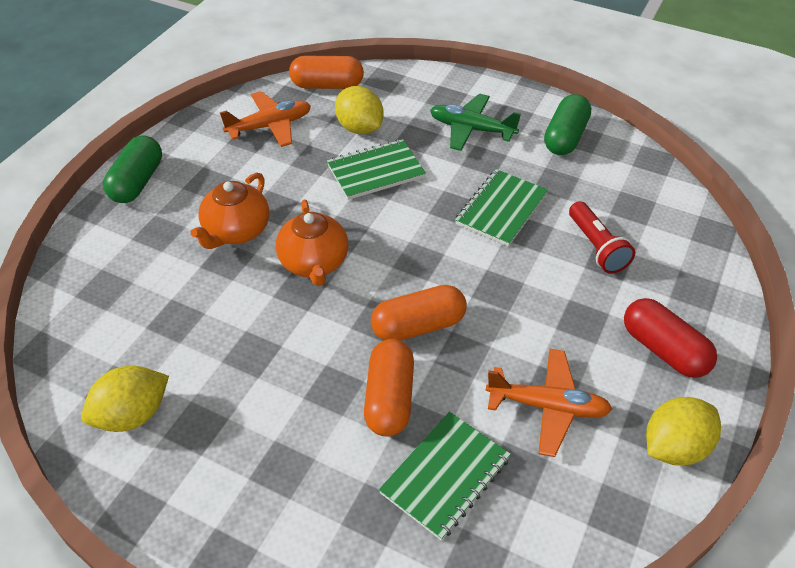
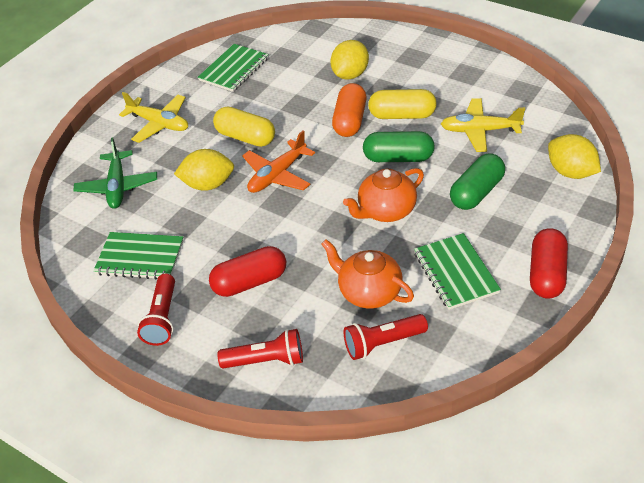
orange capsule: 3 -> 1
orange plane: 2 -> 1
red capsule: 1 -> 2
red flashlight: 1 -> 3
yellow capsule: 0 -> 2
yellow plane: 0 -> 2

